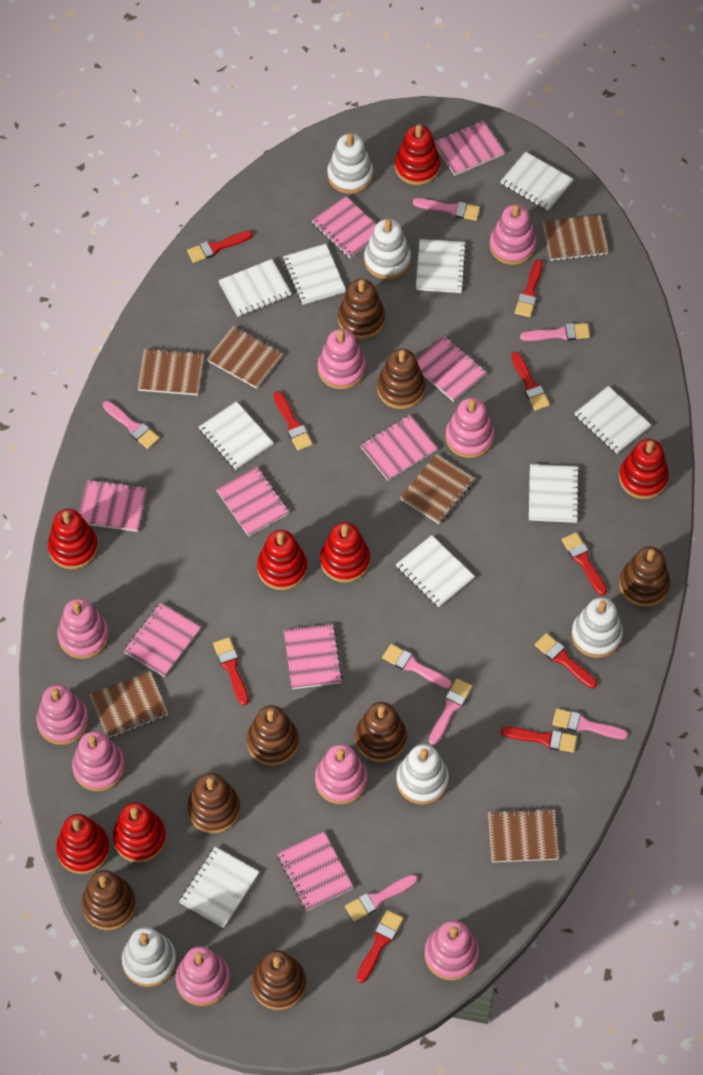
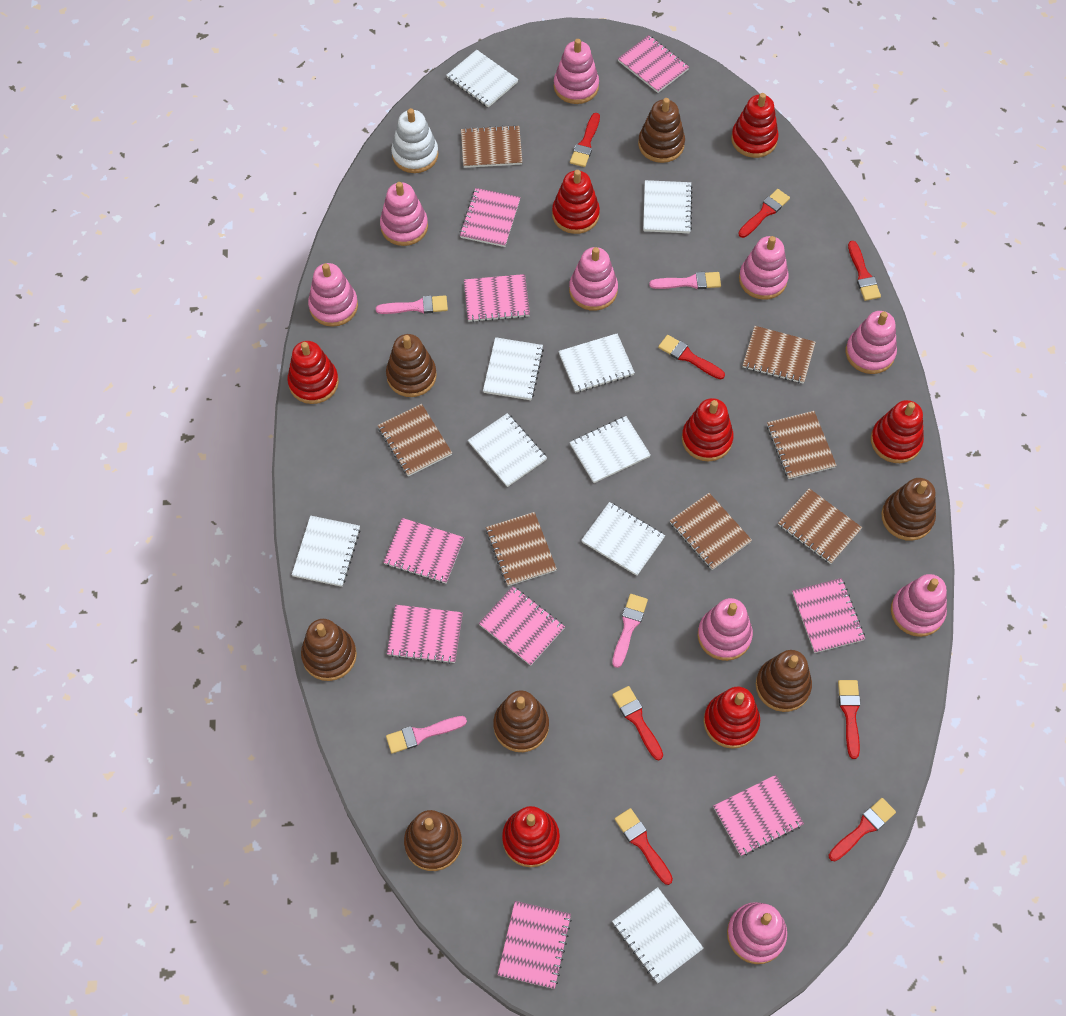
brown notebook: 6 -> 7
brown stacking toy: 8 -> 7
pink brush: 7 -> 4
red brush: 9 -> 8
white stacking toy: 5 -> 1

